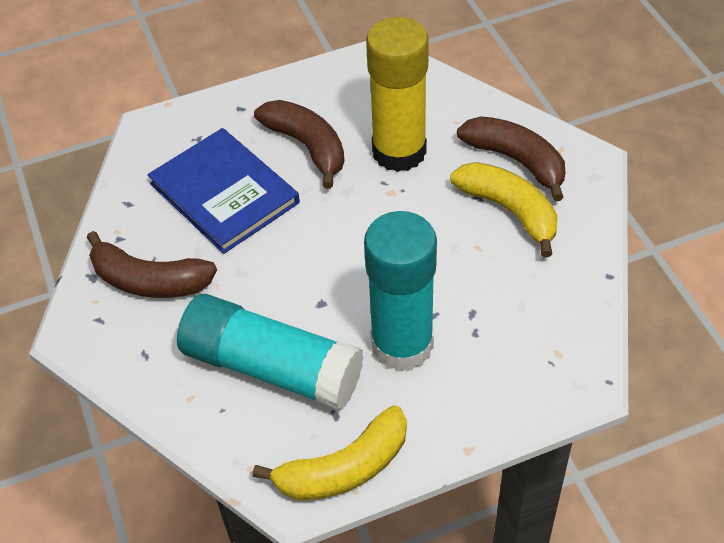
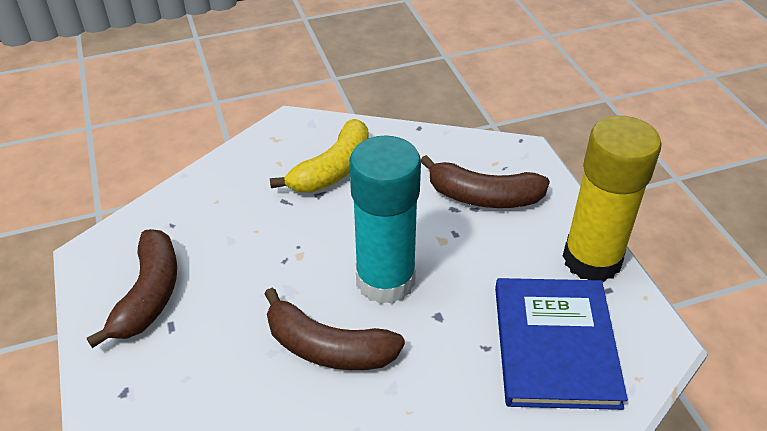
turquoise glue stick: 2 -> 1
yellow banana: 2 -> 1

